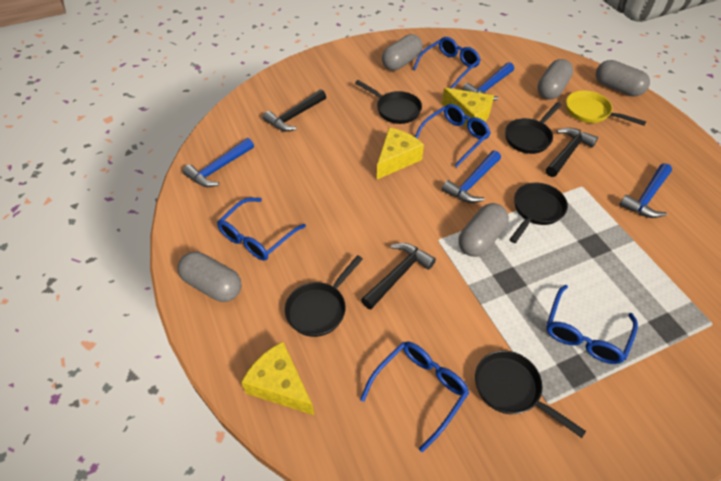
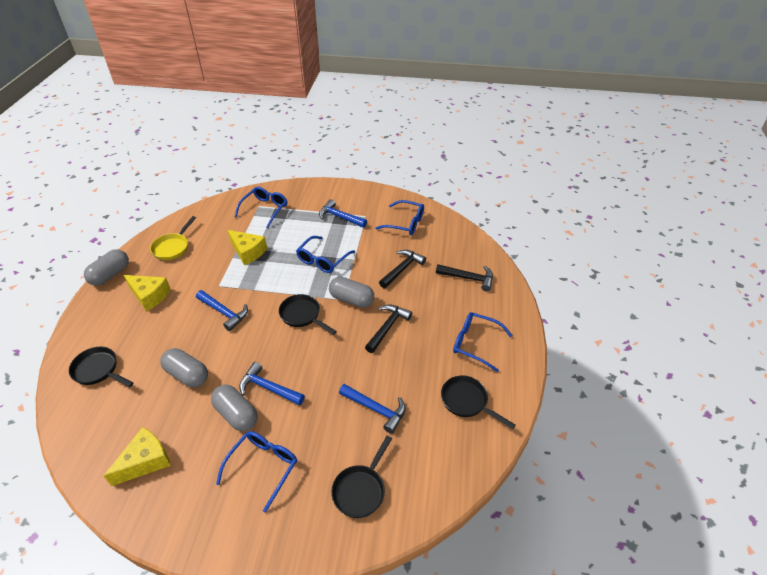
black pan: 5 -> 4
grey capsule: 5 -> 4

